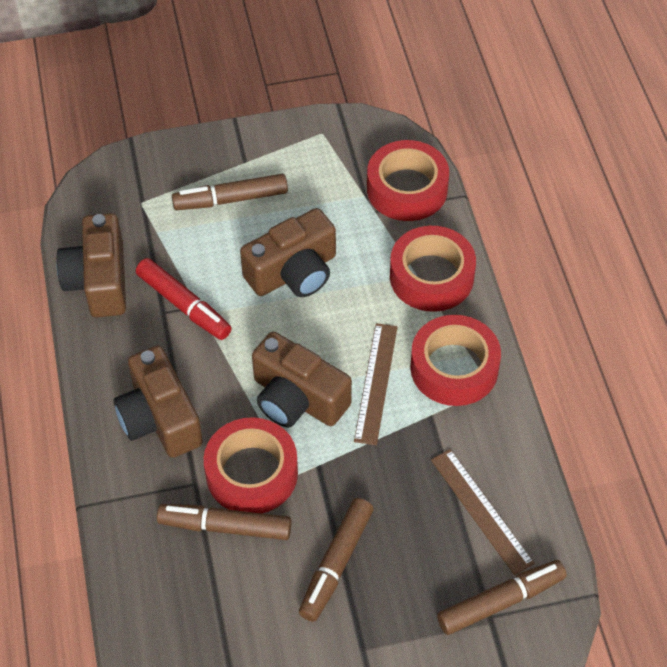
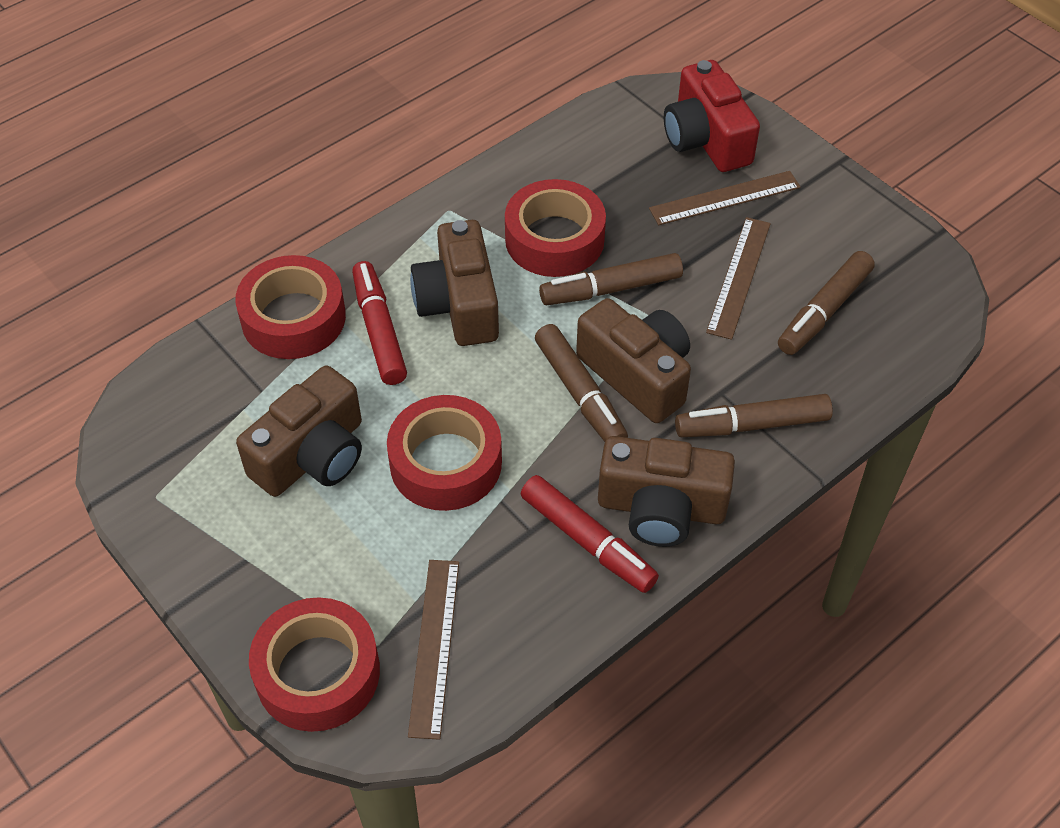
brown ruler: 2 -> 3
red camera: 0 -> 1
red marker: 1 -> 2

